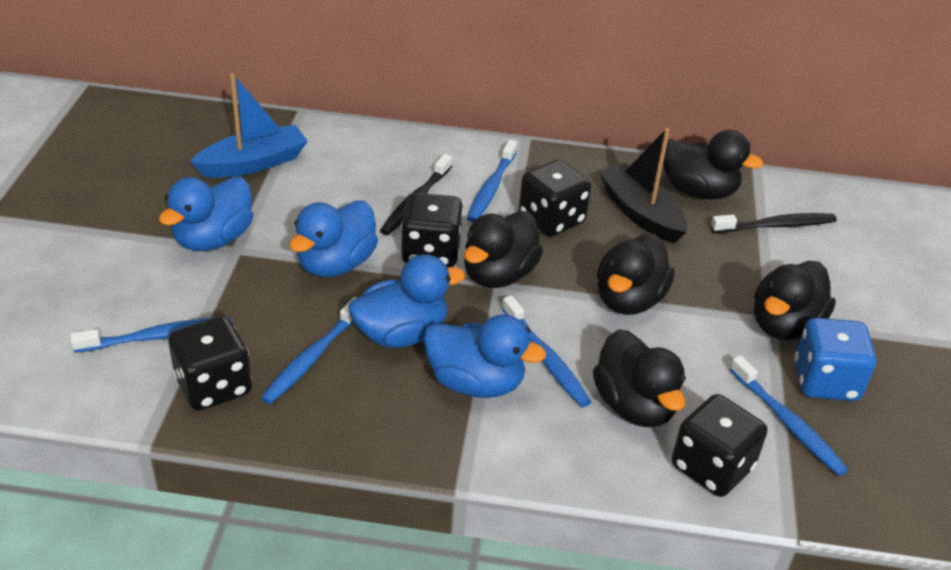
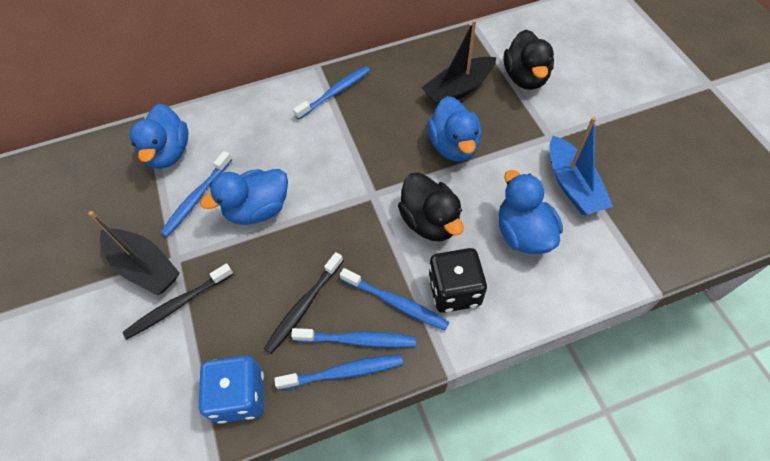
black boat: 1 -> 2
black dice: 4 -> 1
black duck: 5 -> 2

